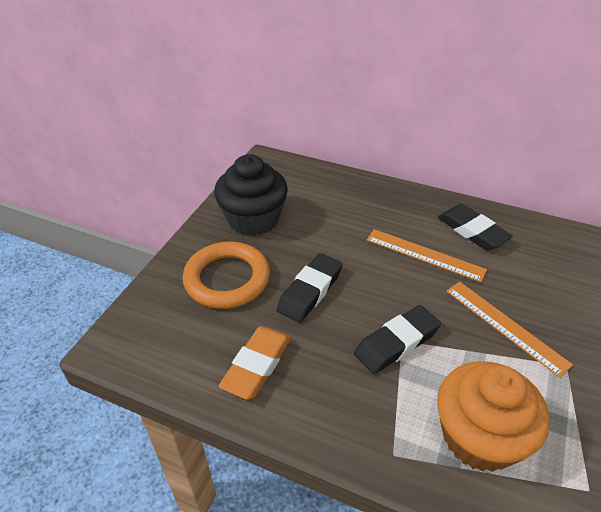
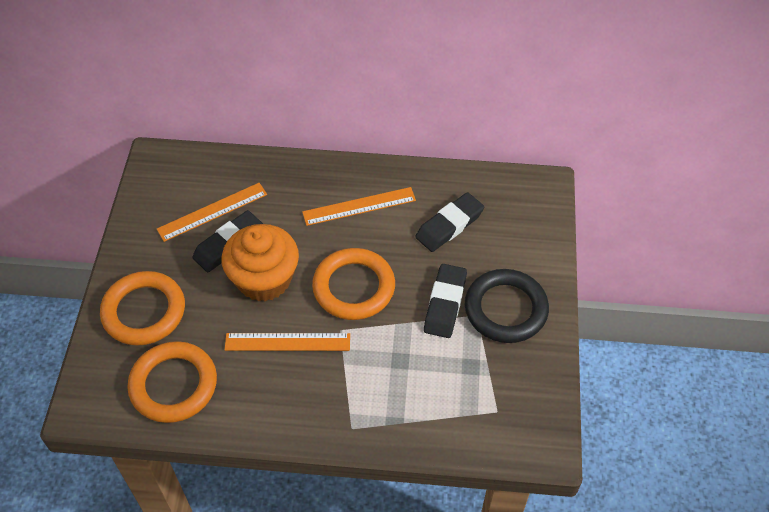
black cupcake: 1 -> 0
black ring: 0 -> 1
orange eraser: 1 -> 0
orange ring: 1 -> 3
orange ruler: 2 -> 3

